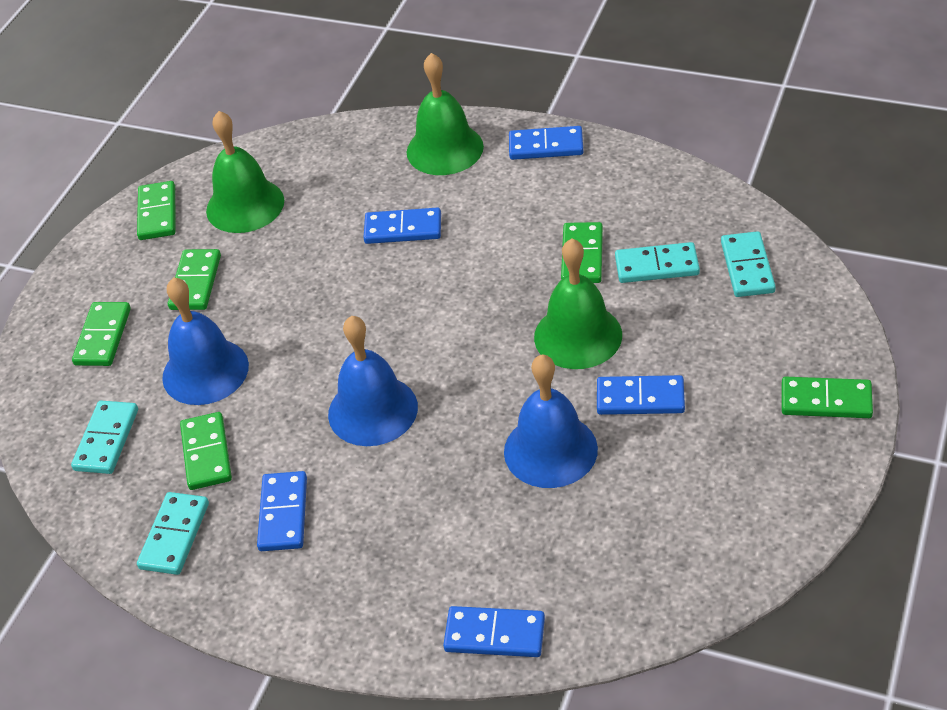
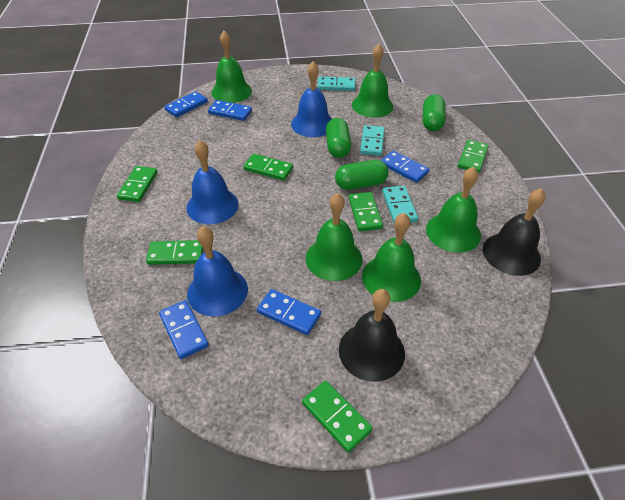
black bell: 0 -> 2
green bell: 3 -> 5
green capsule: 0 -> 3
turquoise domino: 4 -> 3

